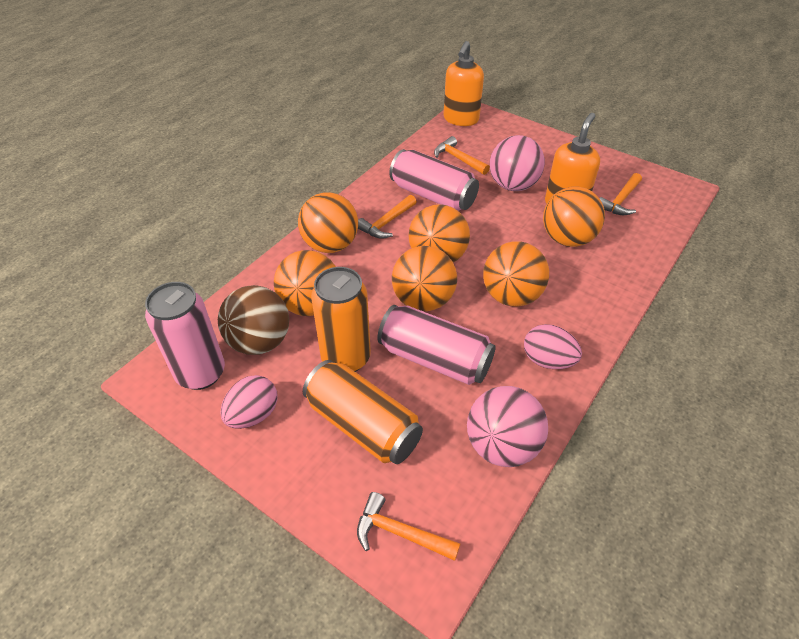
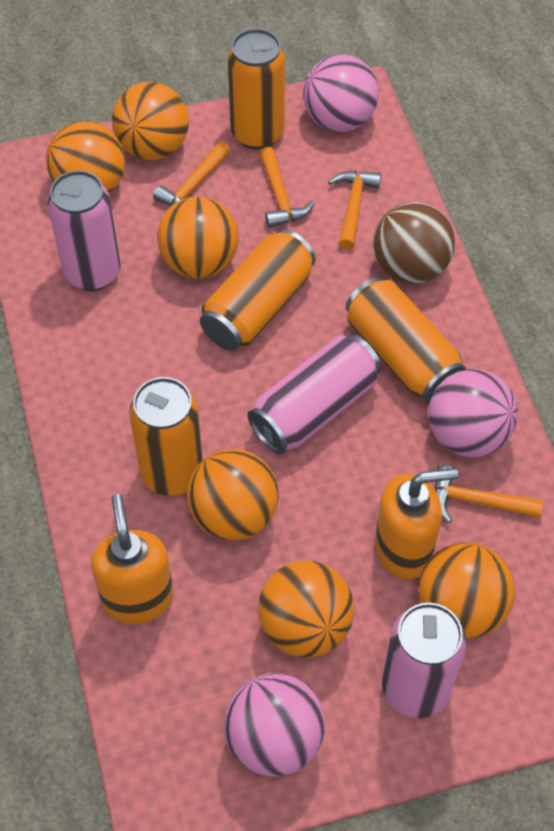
orange can: 2 -> 4
pink ball: 2 -> 3
pink egg: 2 -> 0

